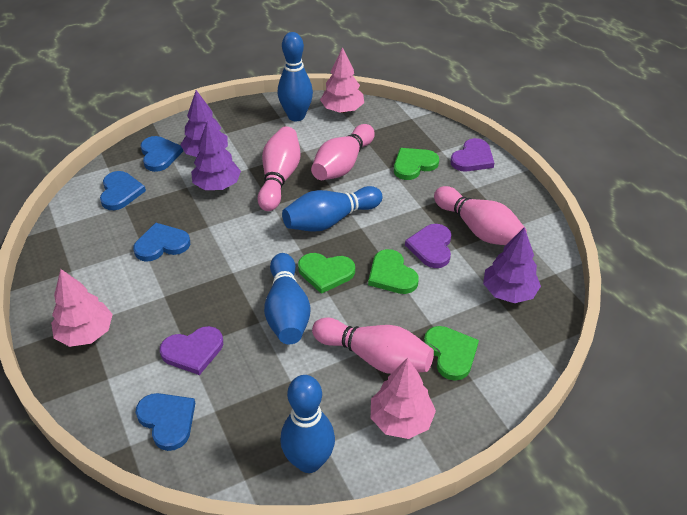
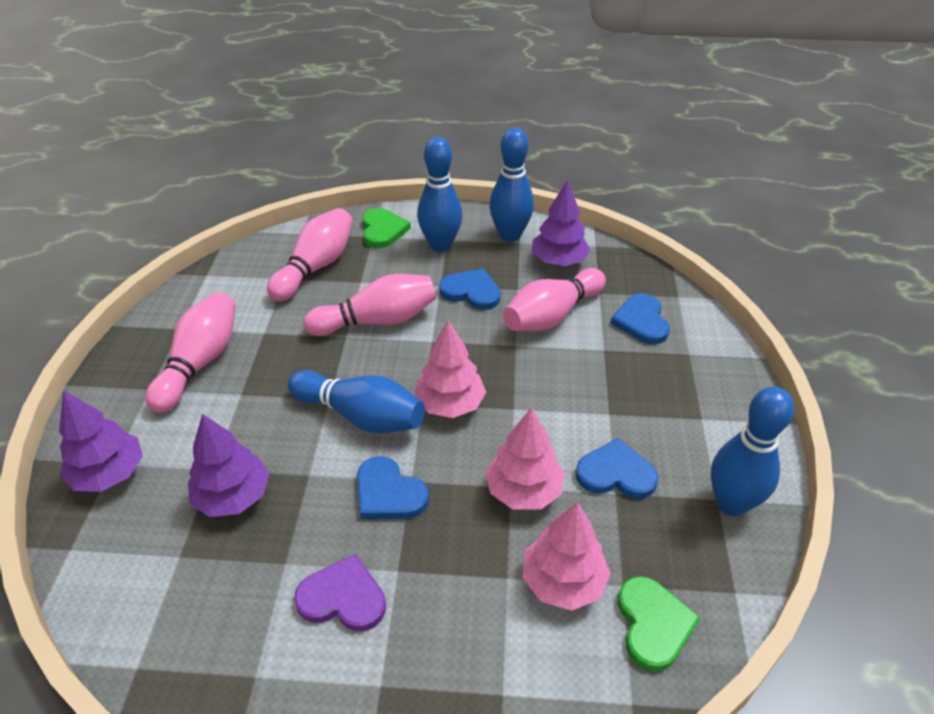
green heart: 4 -> 2
purple heart: 3 -> 1

